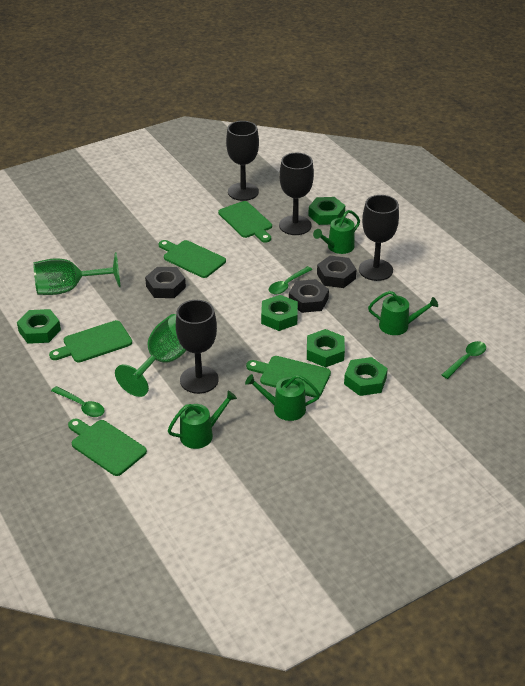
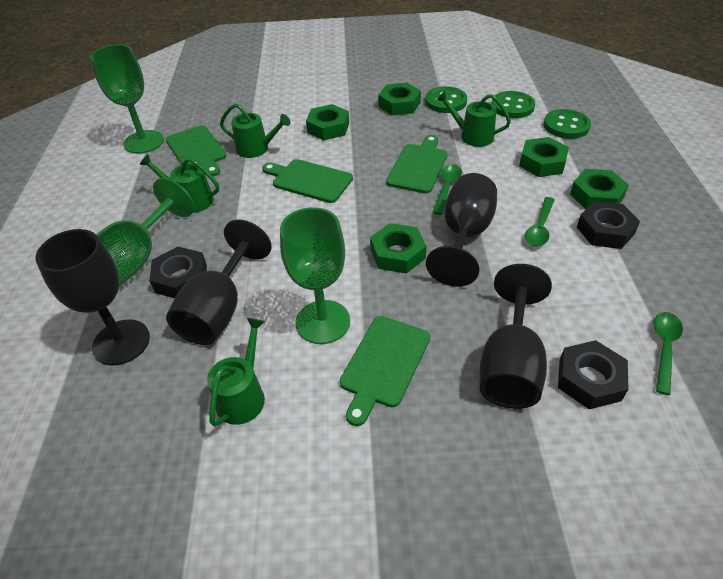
green button: 0 -> 3
green cutting board: 5 -> 4
green goblet: 2 -> 3

